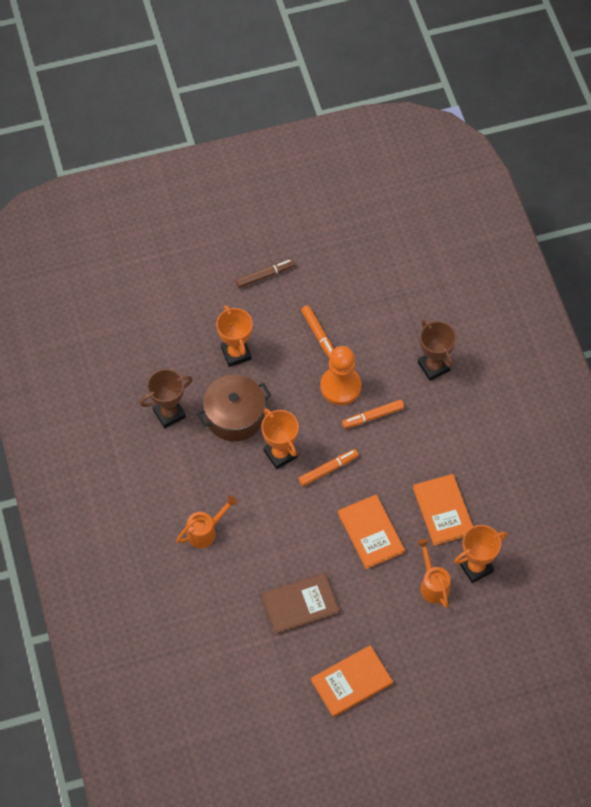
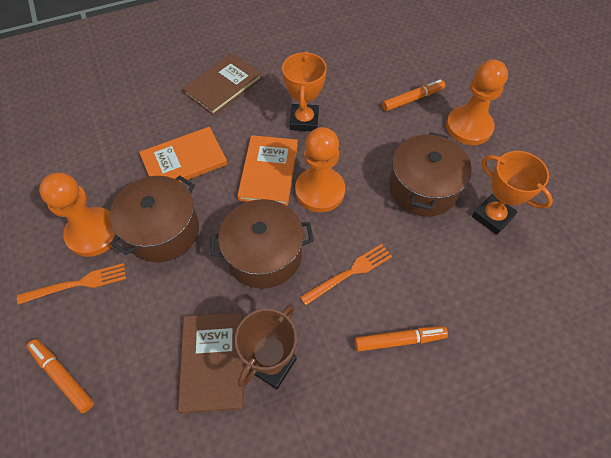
brown book: 1 -> 2
brown marker: 1 -> 0
brown pot: 1 -> 3
brown trophy: 2 -> 1
orange book: 3 -> 2
orange fork: 0 -> 2
orange pawn: 1 -> 3
orange trophy: 3 -> 2
orange watering can: 2 -> 0

